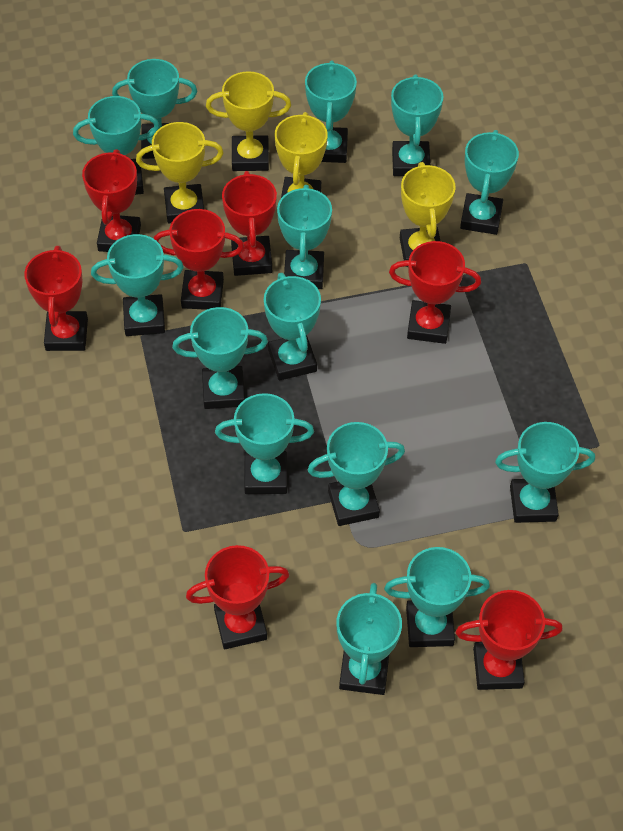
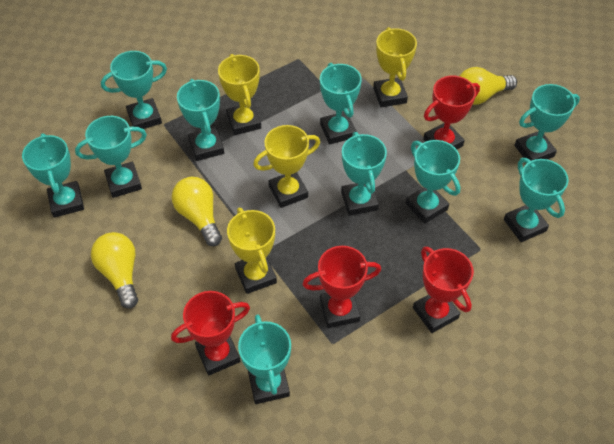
red trophy: 7 -> 4
turquoise trophy: 14 -> 10
yellow light bulb: 0 -> 3

